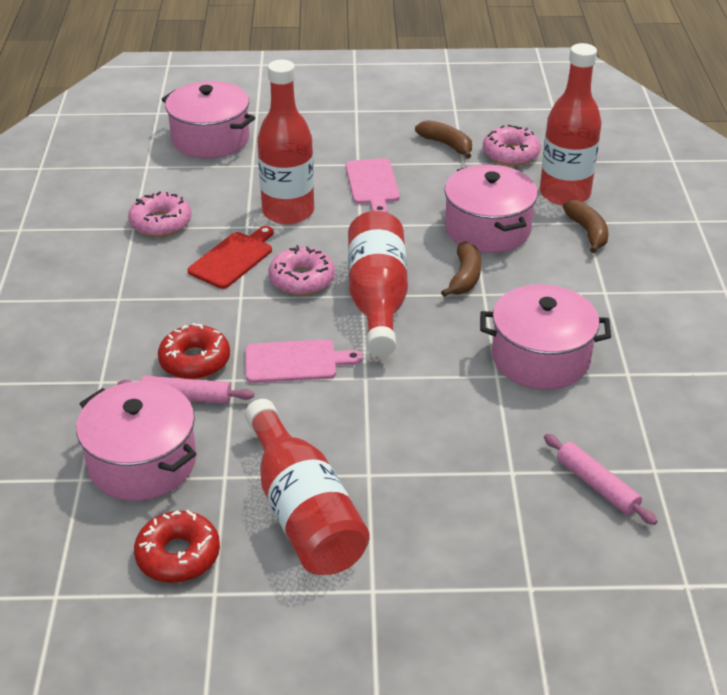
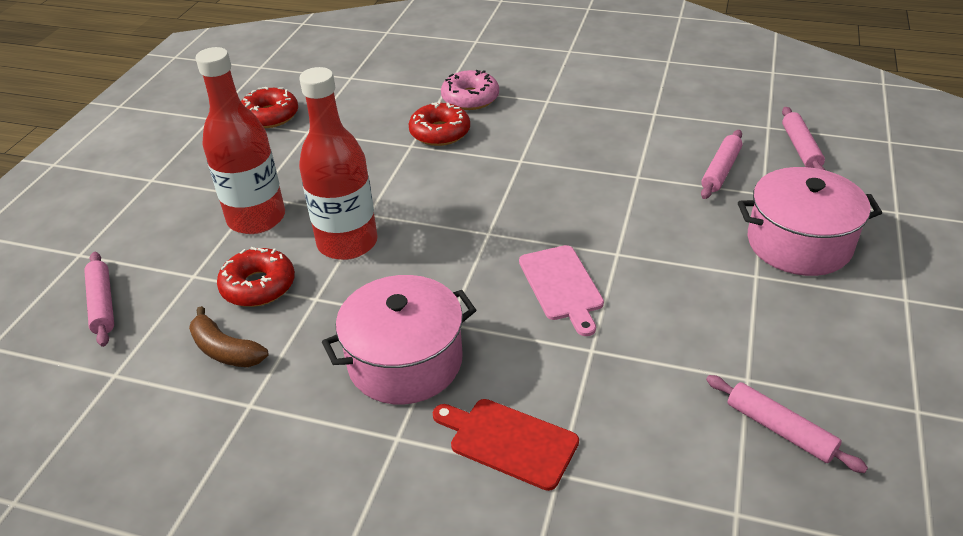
brown banana: 3 -> 1
pink cutting board: 2 -> 1
pink donut: 3 -> 1
pink pot: 4 -> 2
pink rolling pin: 2 -> 4
red bottle: 4 -> 2
red donut: 2 -> 3

